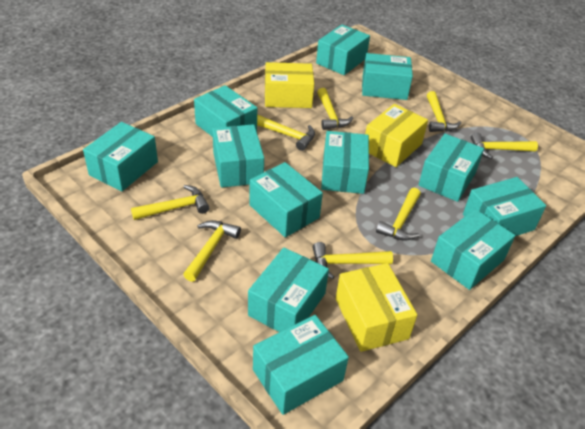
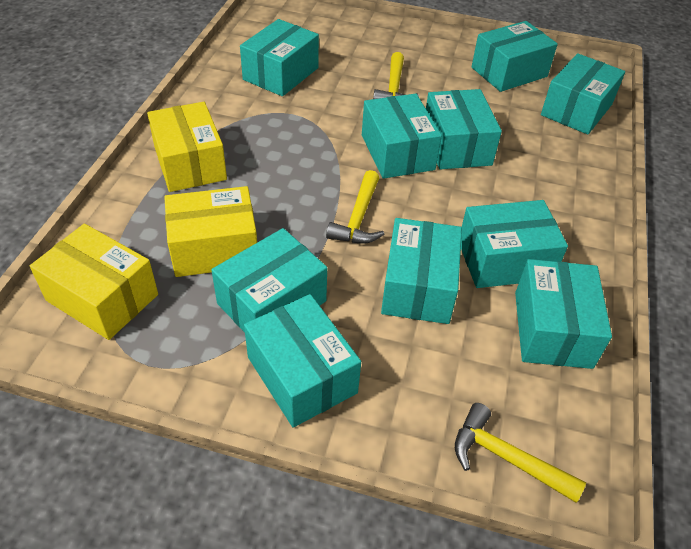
turquoise box: 12 -> 10
yellow hammer: 8 -> 3

